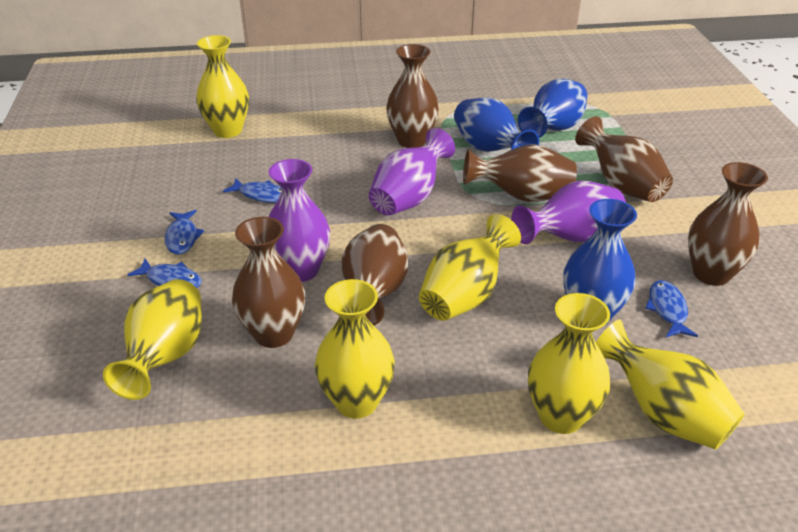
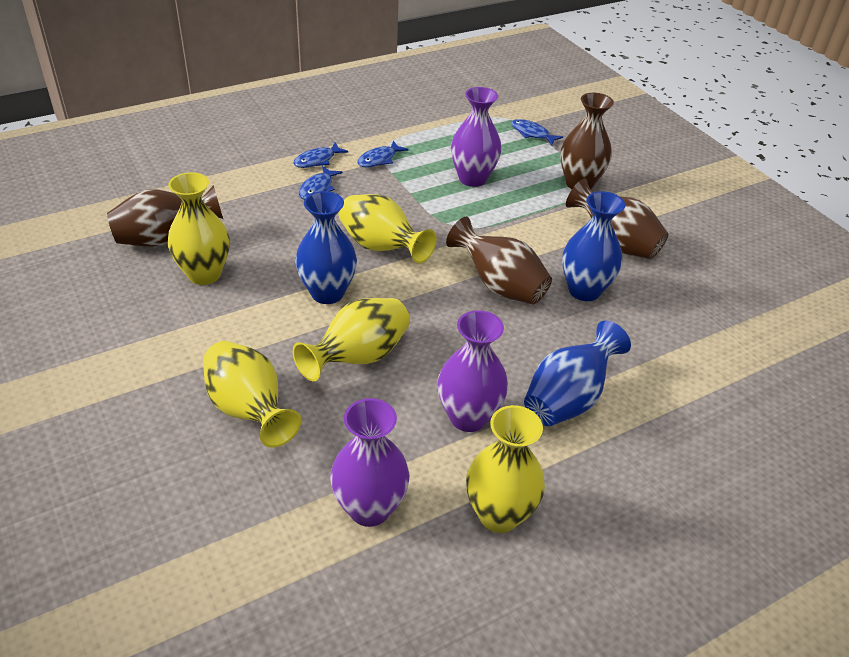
brown vase: 6 -> 4
yellow vase: 6 -> 5

